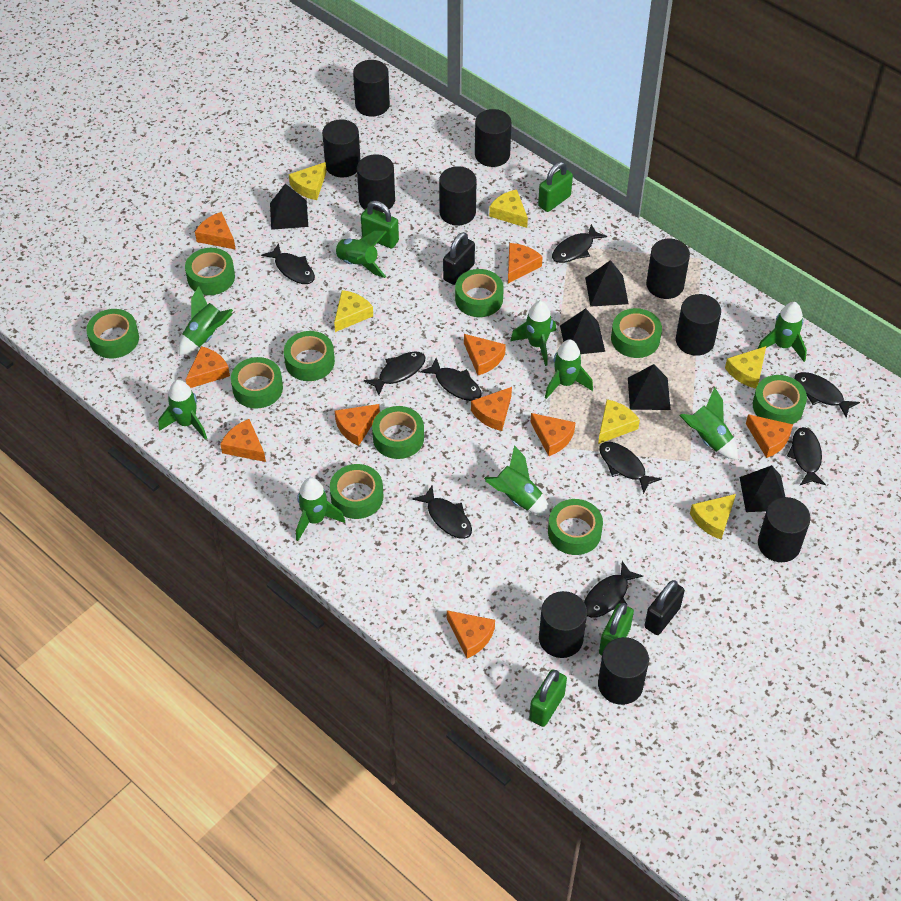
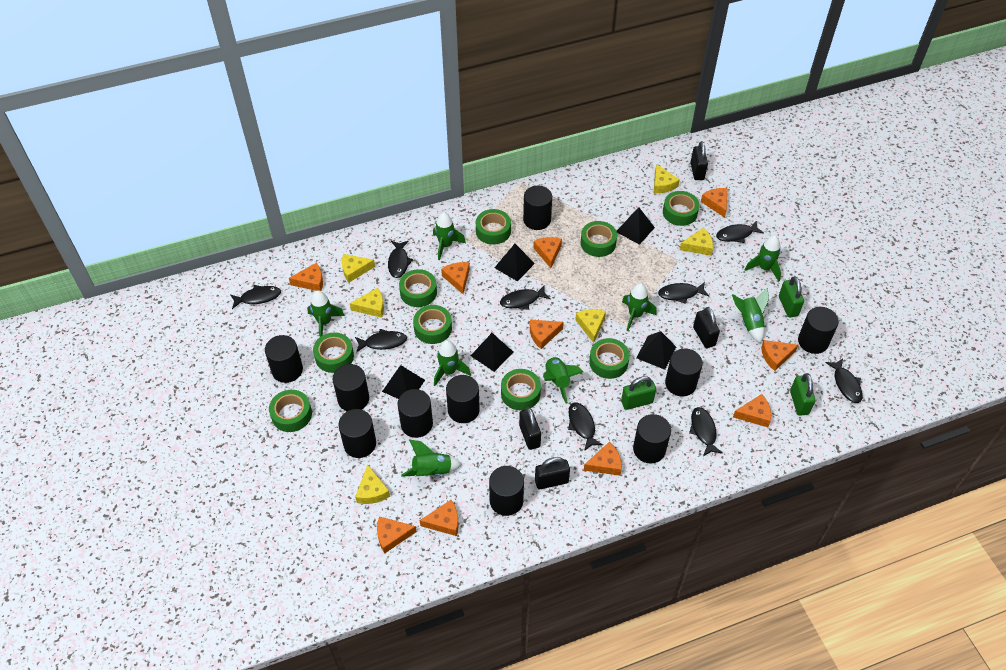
black padlock: 2 -> 4
green padlock: 4 -> 3
green rocket: 9 -> 8
green tape: 10 -> 9

